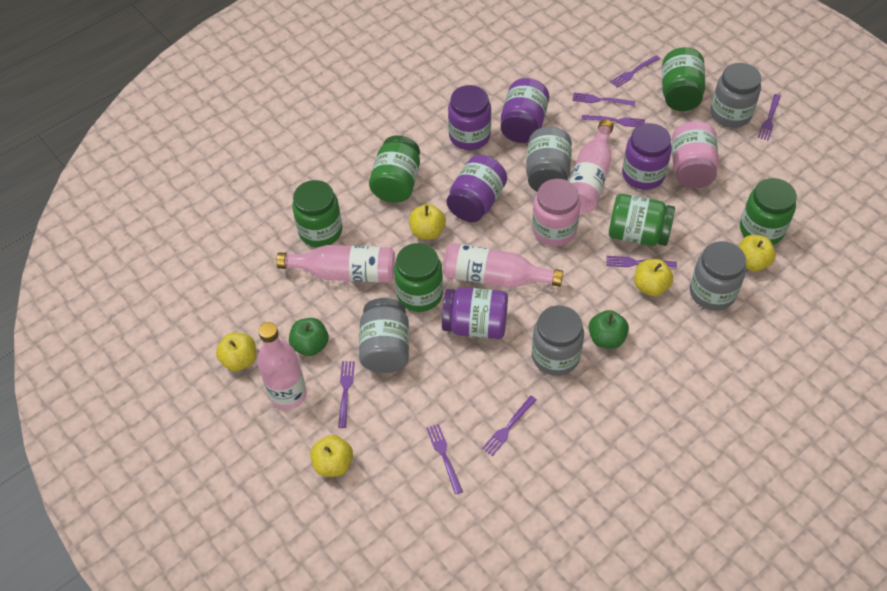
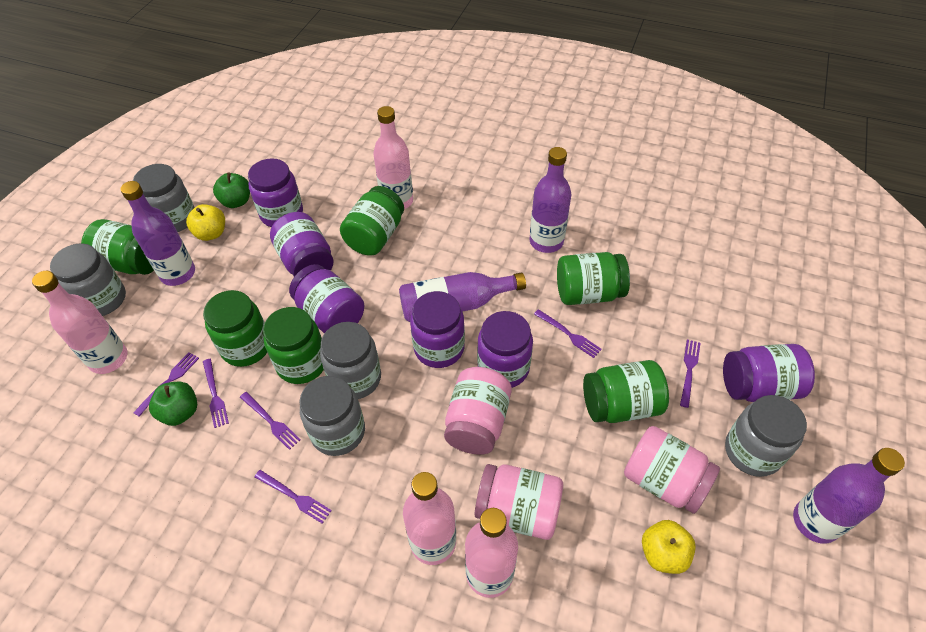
pink jar: 2 -> 3
purple bottle: 0 -> 4
purple fork: 8 -> 6
purple jar: 5 -> 6
yellow apple: 5 -> 2

